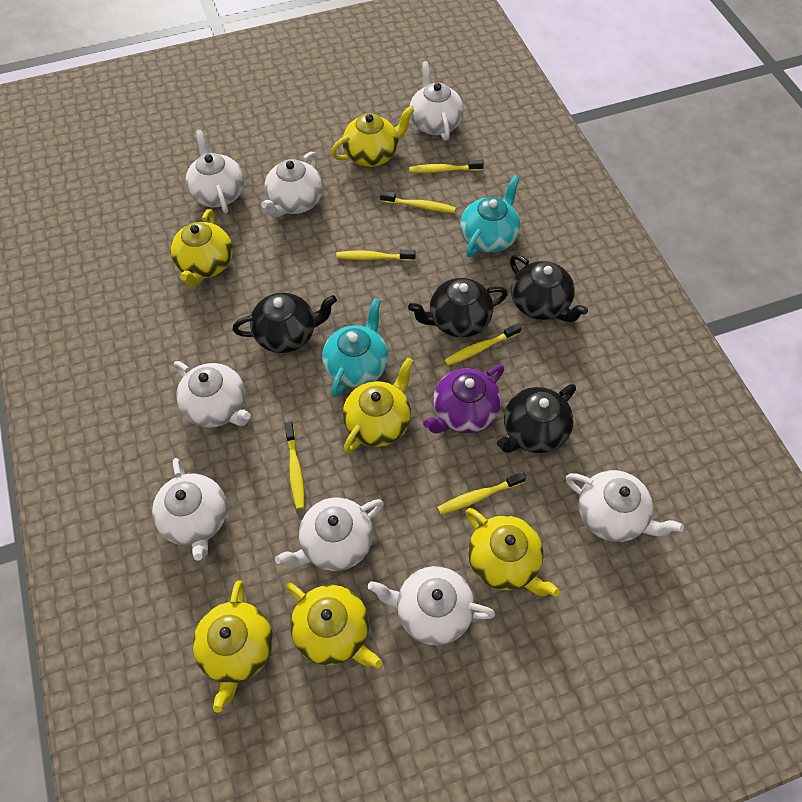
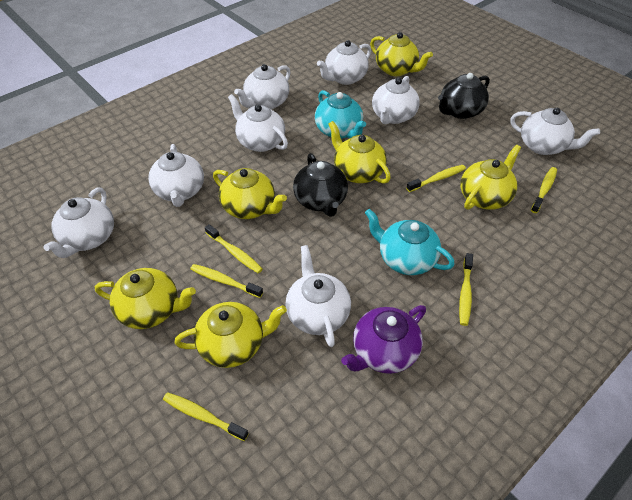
black teapot: 4 -> 2

